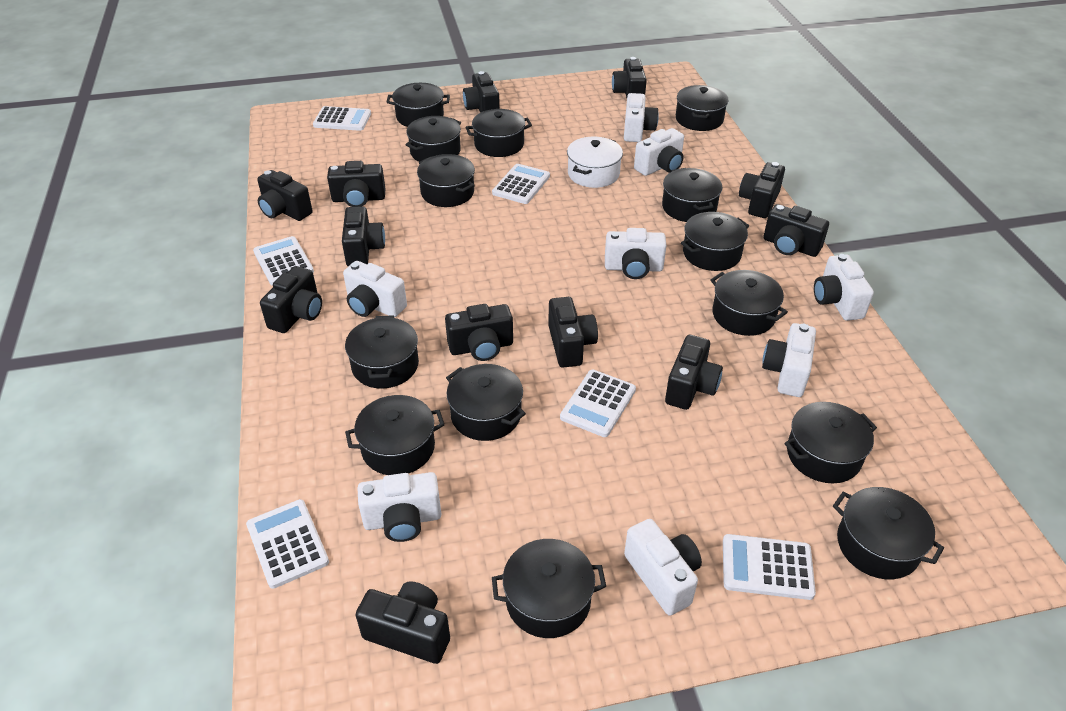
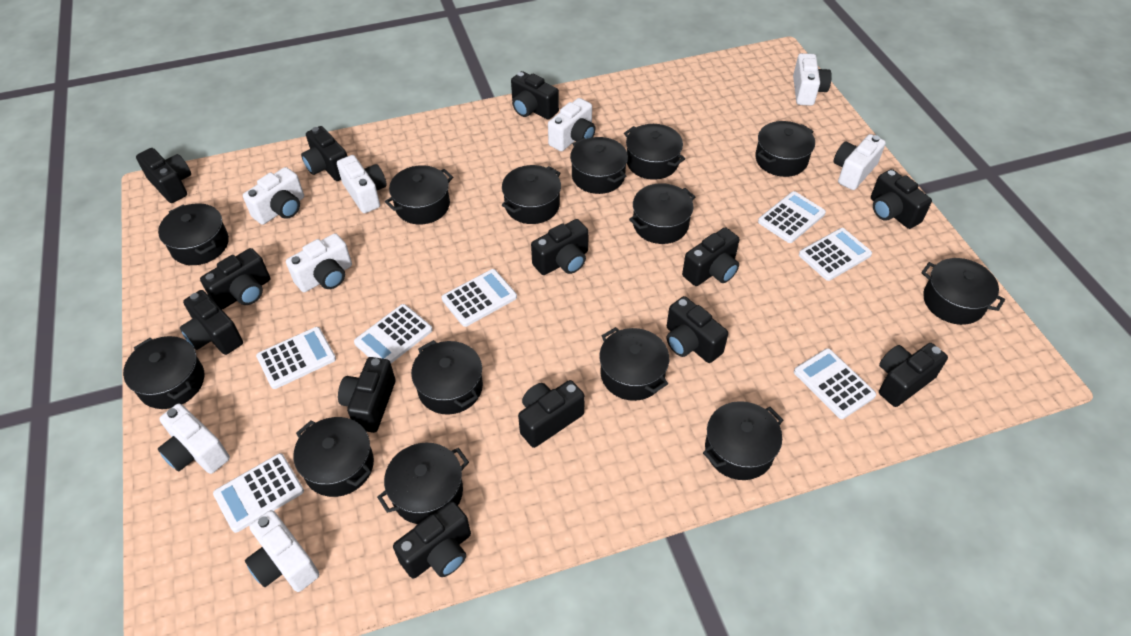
black camera: 12 -> 13
white calculator: 6 -> 7
white pot: 1 -> 0

